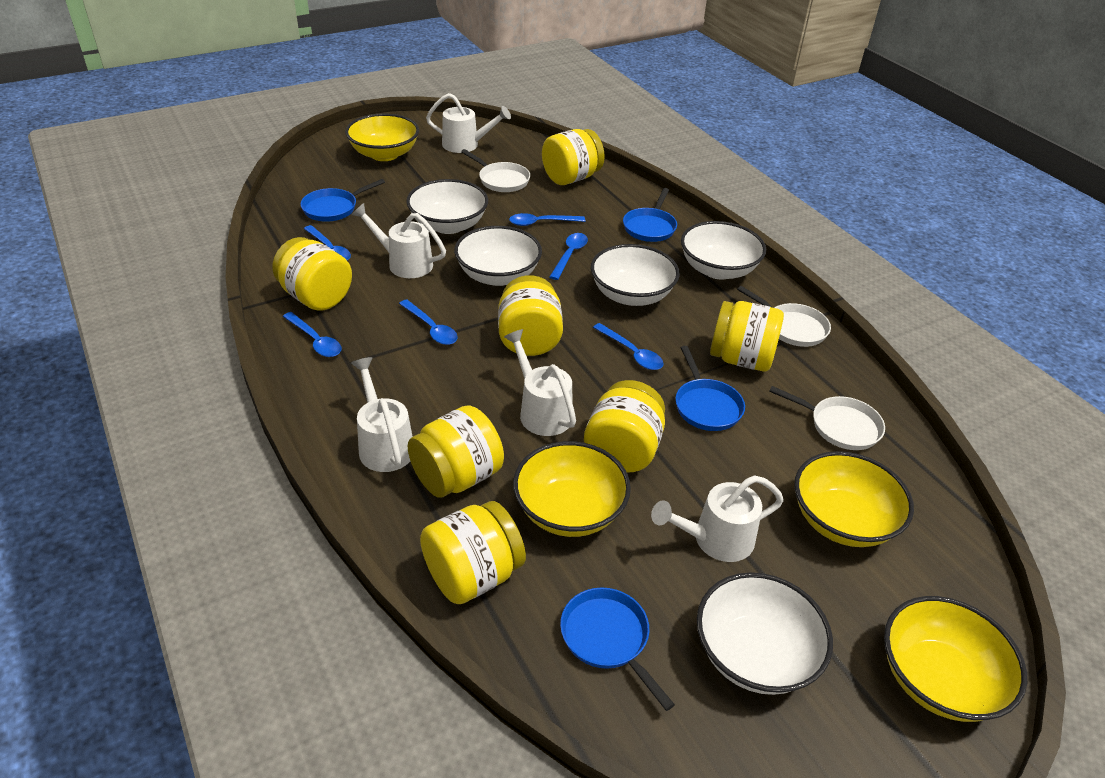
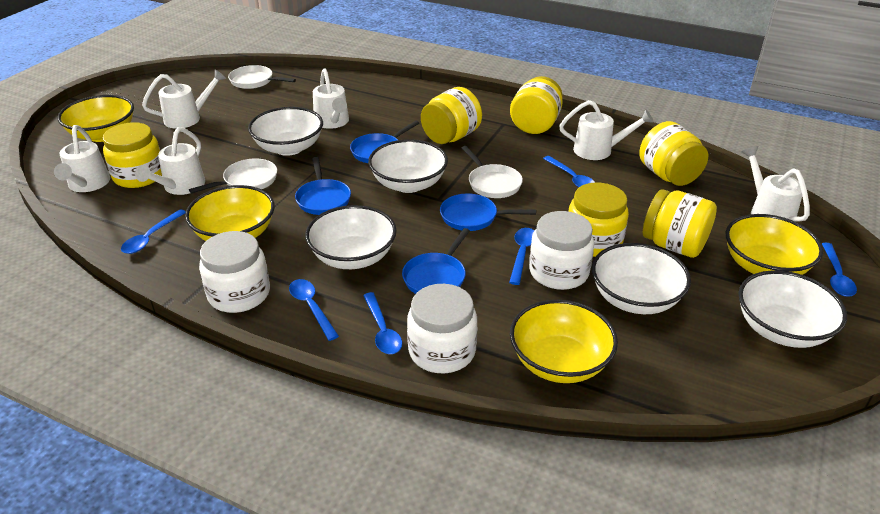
white jar: 0 -> 3
white watering can: 5 -> 6
yellow jar: 7 -> 6

